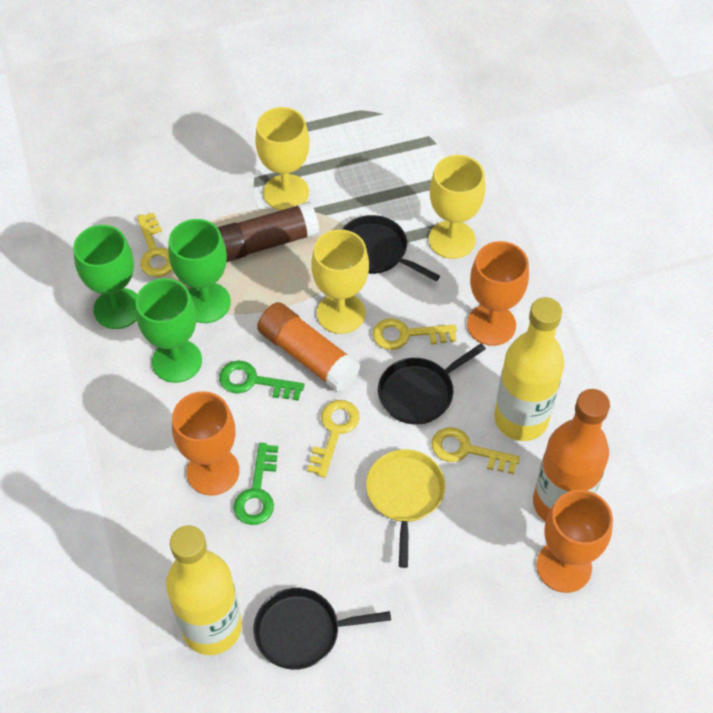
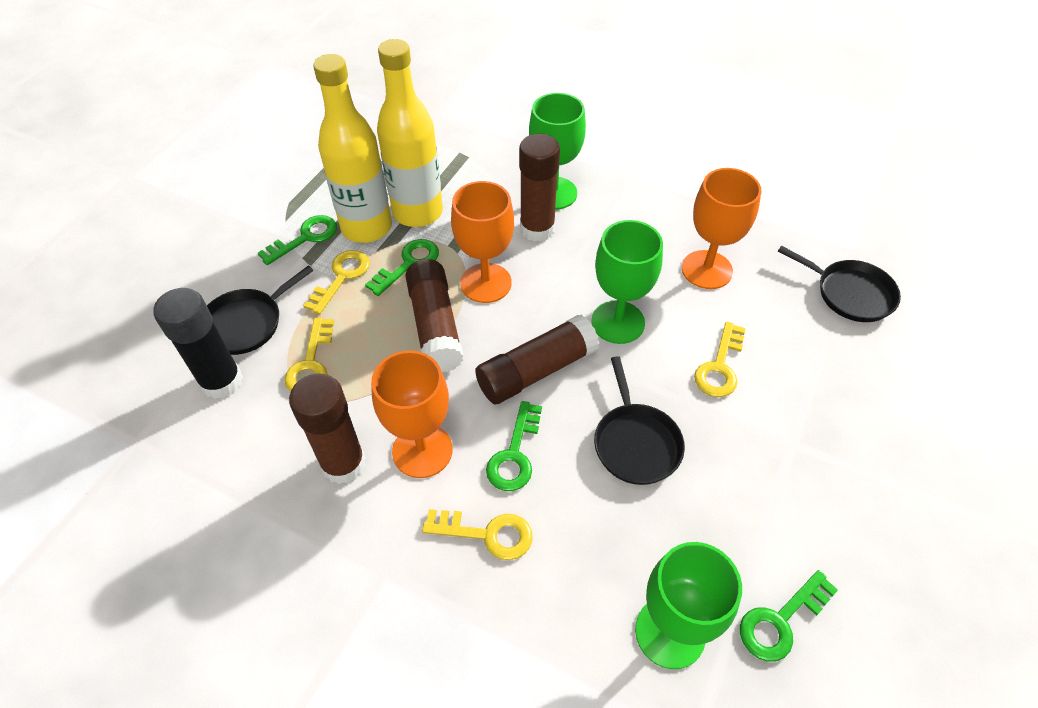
black glue stick: 0 -> 1
brown glue stick: 1 -> 4
green key: 2 -> 4
orange bottle: 1 -> 0
orange glue stick: 1 -> 0
yellow goblet: 3 -> 0
yellow pan: 1 -> 0

